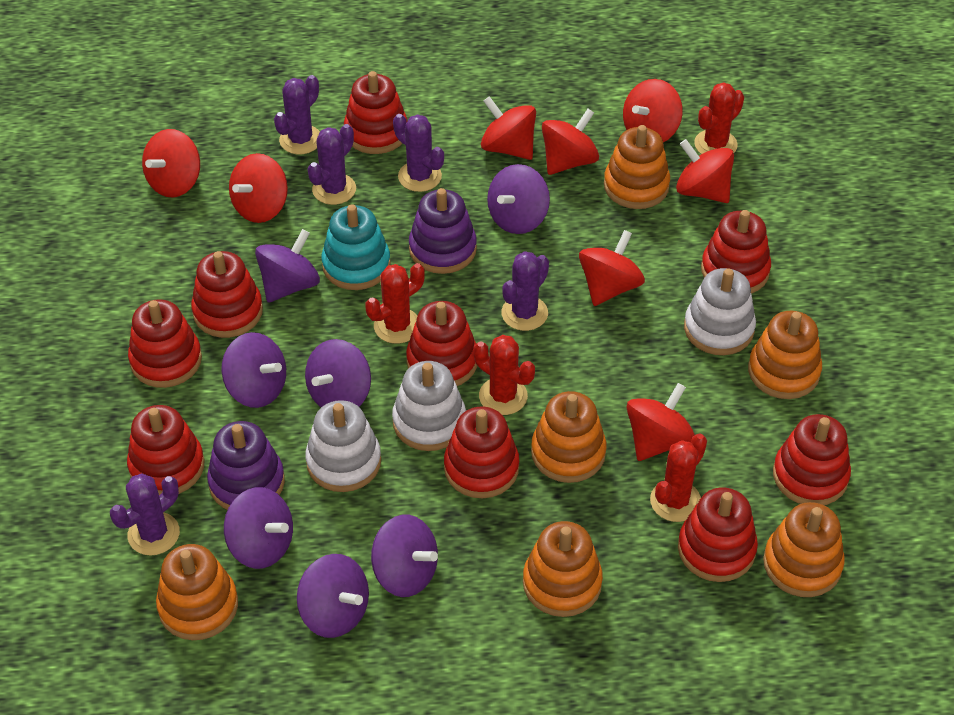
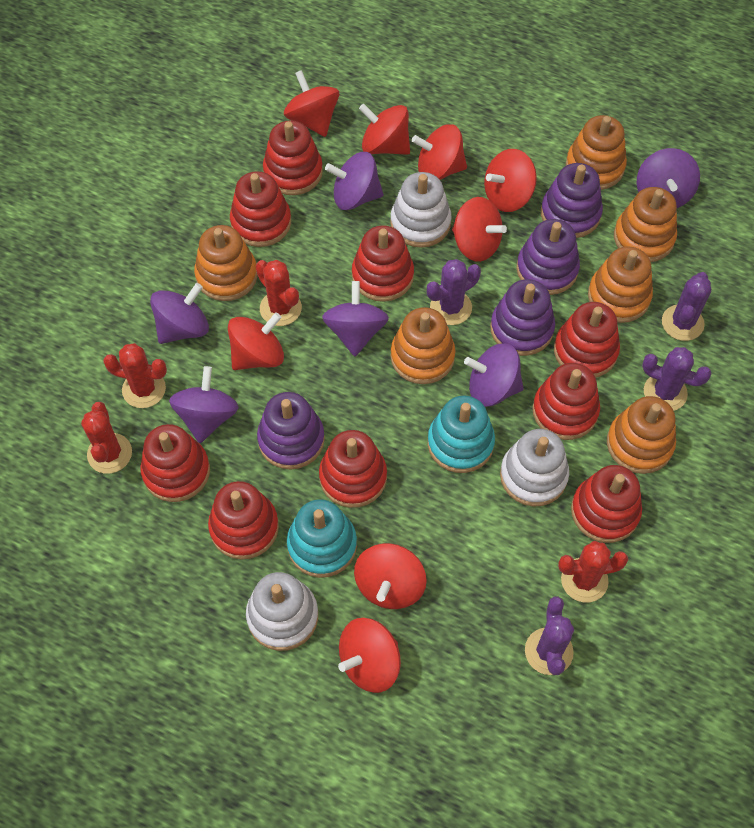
purple cactus: 5 -> 4
purple spinning top: 7 -> 6
purple stacking toy: 2 -> 4
turquoise stacking toy: 1 -> 2

